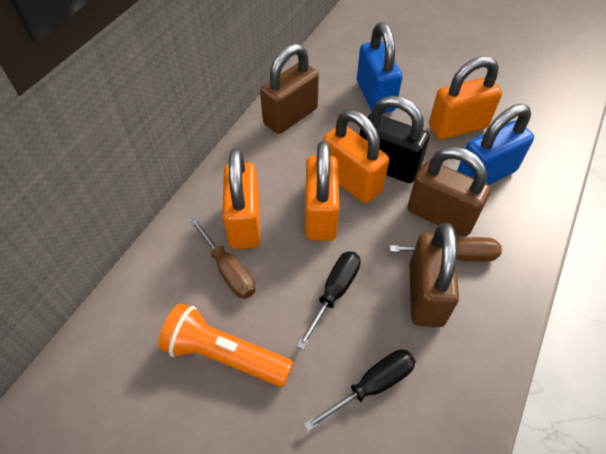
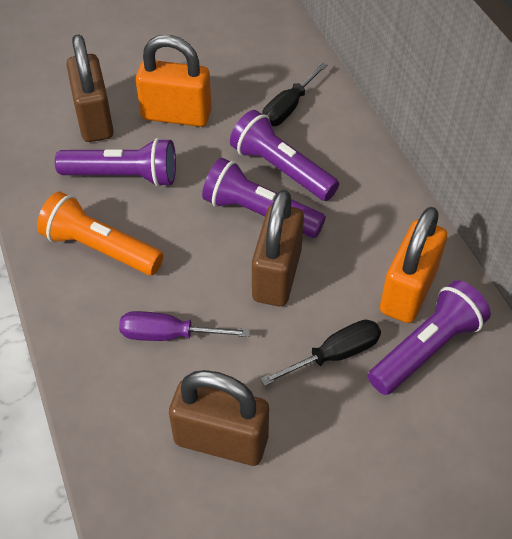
black padlock: 1 -> 0
blue padlock: 2 -> 0
brown screwdriver: 2 -> 0
orange padlock: 4 -> 2
purple flashlight: 0 -> 4
purple screwdriver: 0 -> 1

